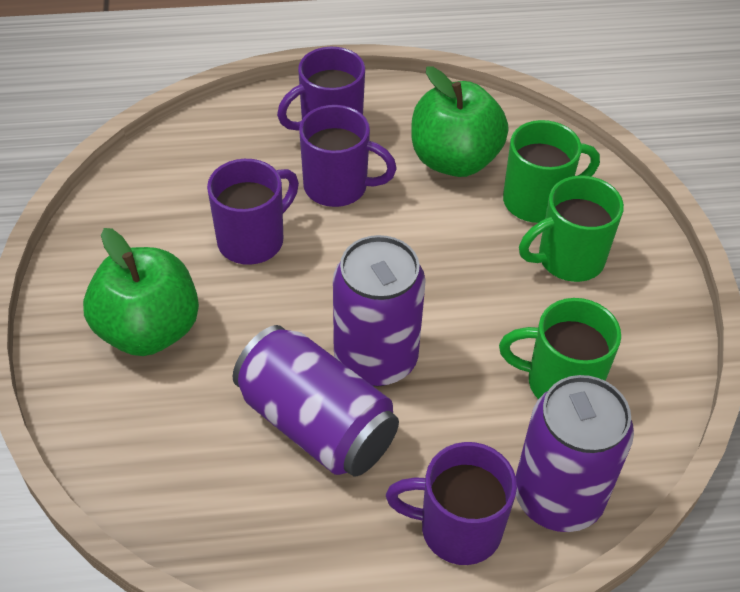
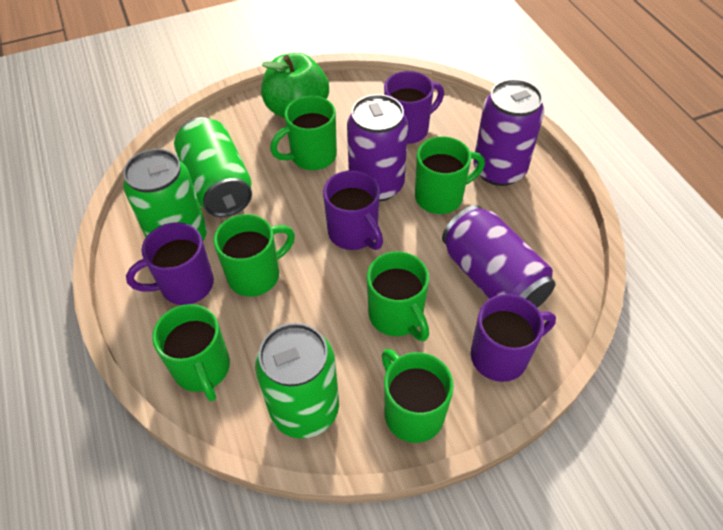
green apple: 2 -> 1
green can: 0 -> 3
green mug: 3 -> 6

